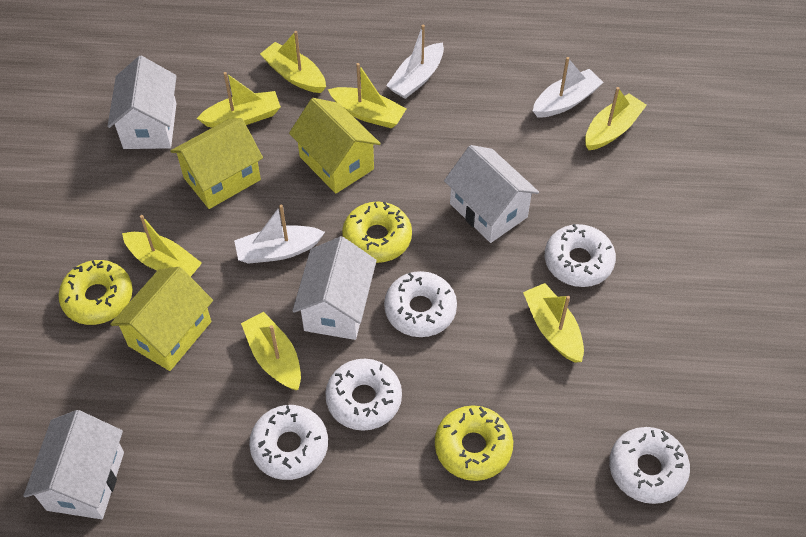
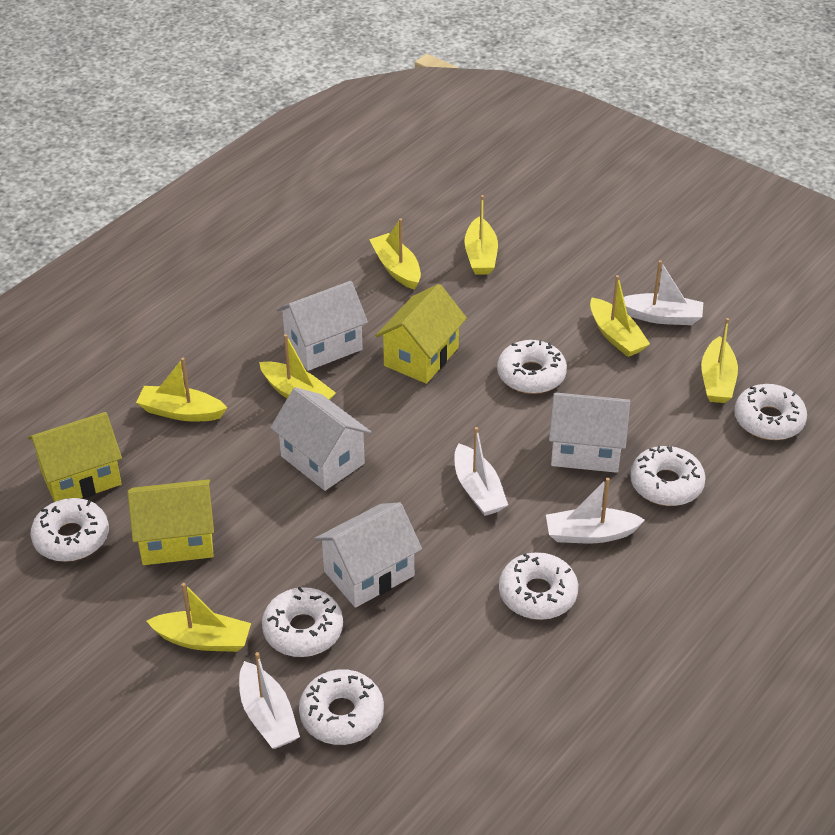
white boat: 3 -> 4
white donut: 5 -> 7
yellow donut: 3 -> 0

